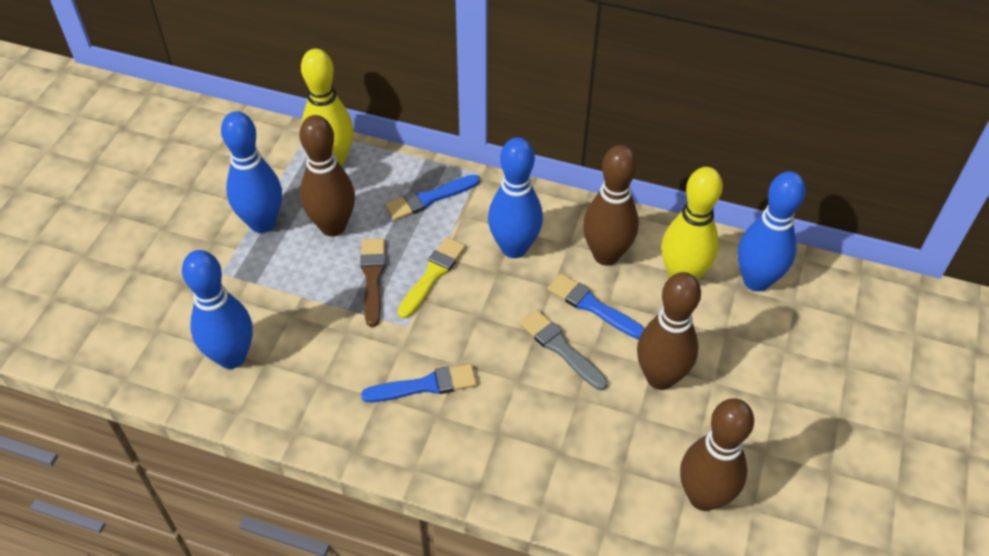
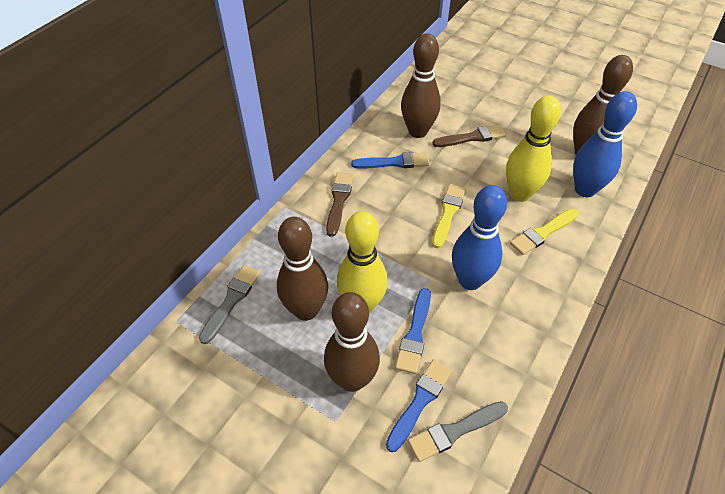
blue bowling pin: 4 -> 2
brown brush: 1 -> 2
grey brush: 1 -> 2
yellow brush: 1 -> 2

